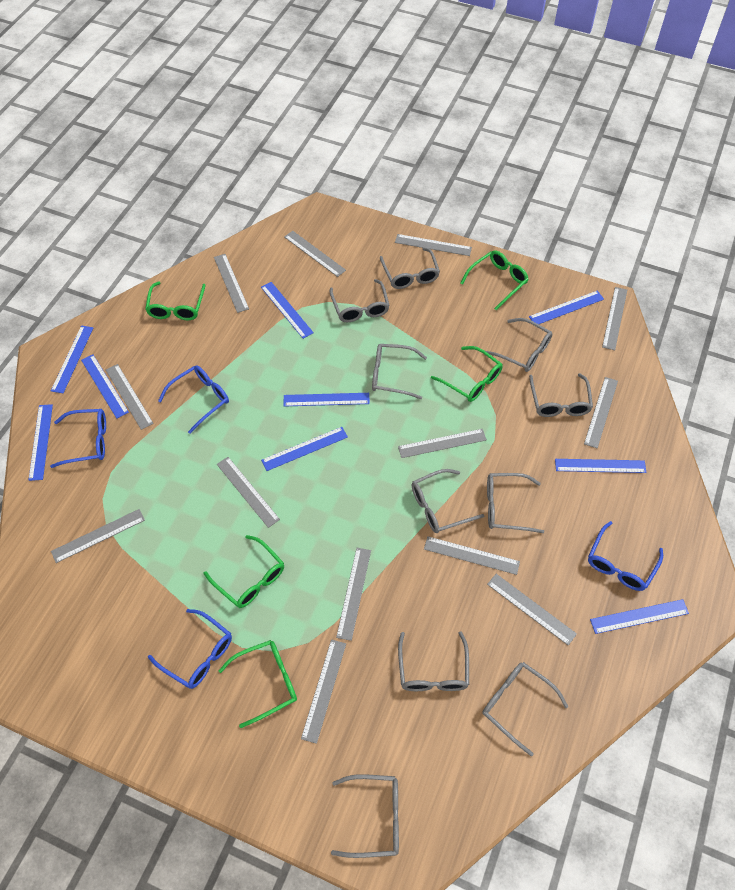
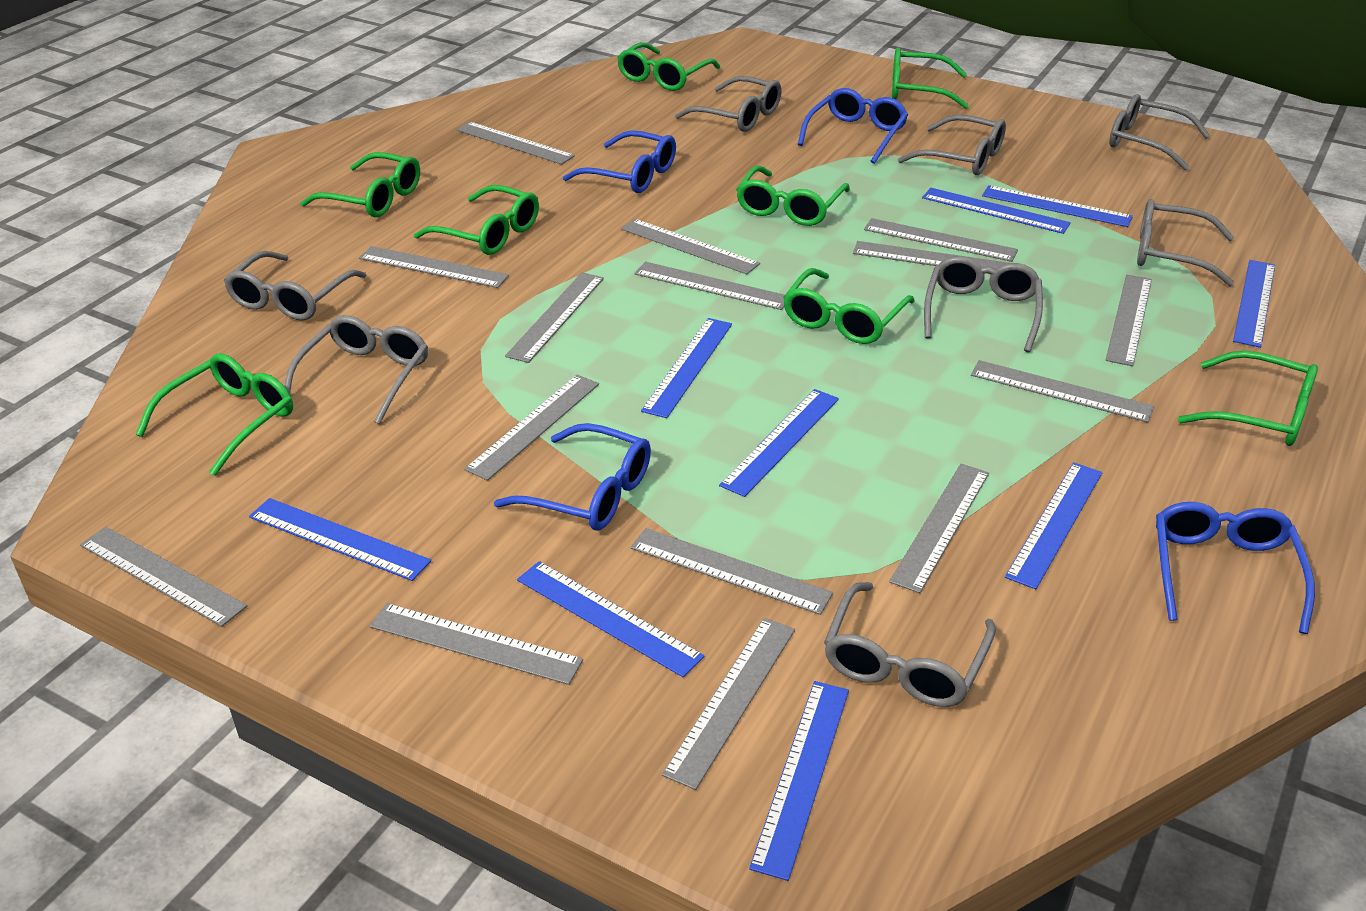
green glasses: 5 -> 8
grey glasses: 10 -> 8
grey ruler: 13 -> 15

